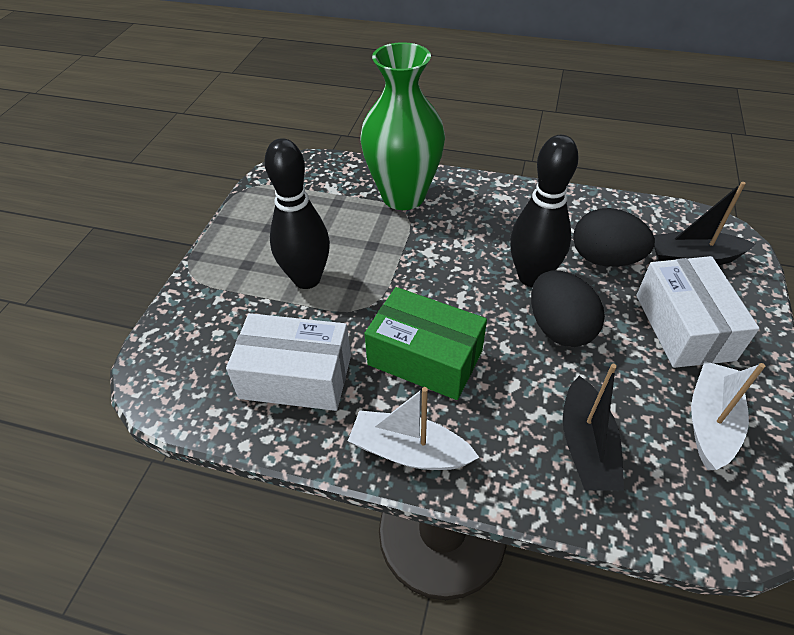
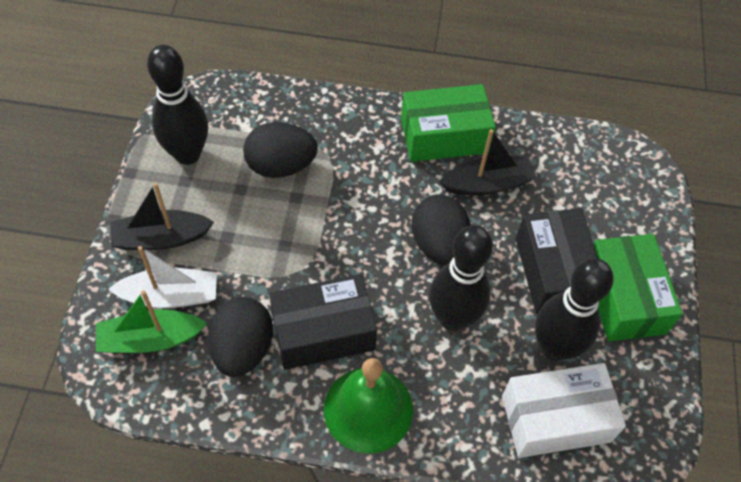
black bowling pin: 2 -> 3
black box: 0 -> 2
black egg: 2 -> 3
green bell: 0 -> 1
green boat: 0 -> 1
green box: 1 -> 2
green vase: 1 -> 0
white boat: 2 -> 1
white box: 2 -> 1

